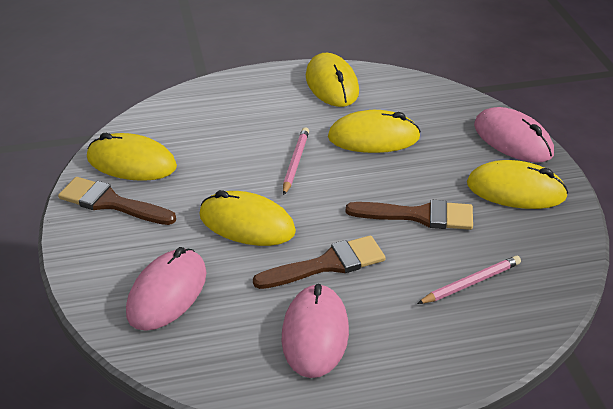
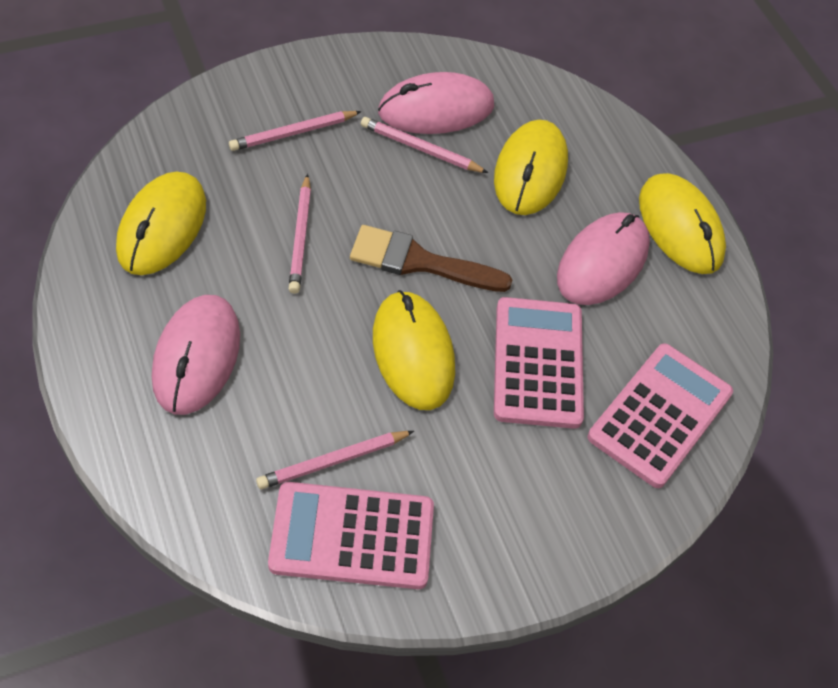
brown brush: 3 -> 1
pink calculator: 0 -> 3
pink pencil: 2 -> 4
yellow mouse: 5 -> 4

